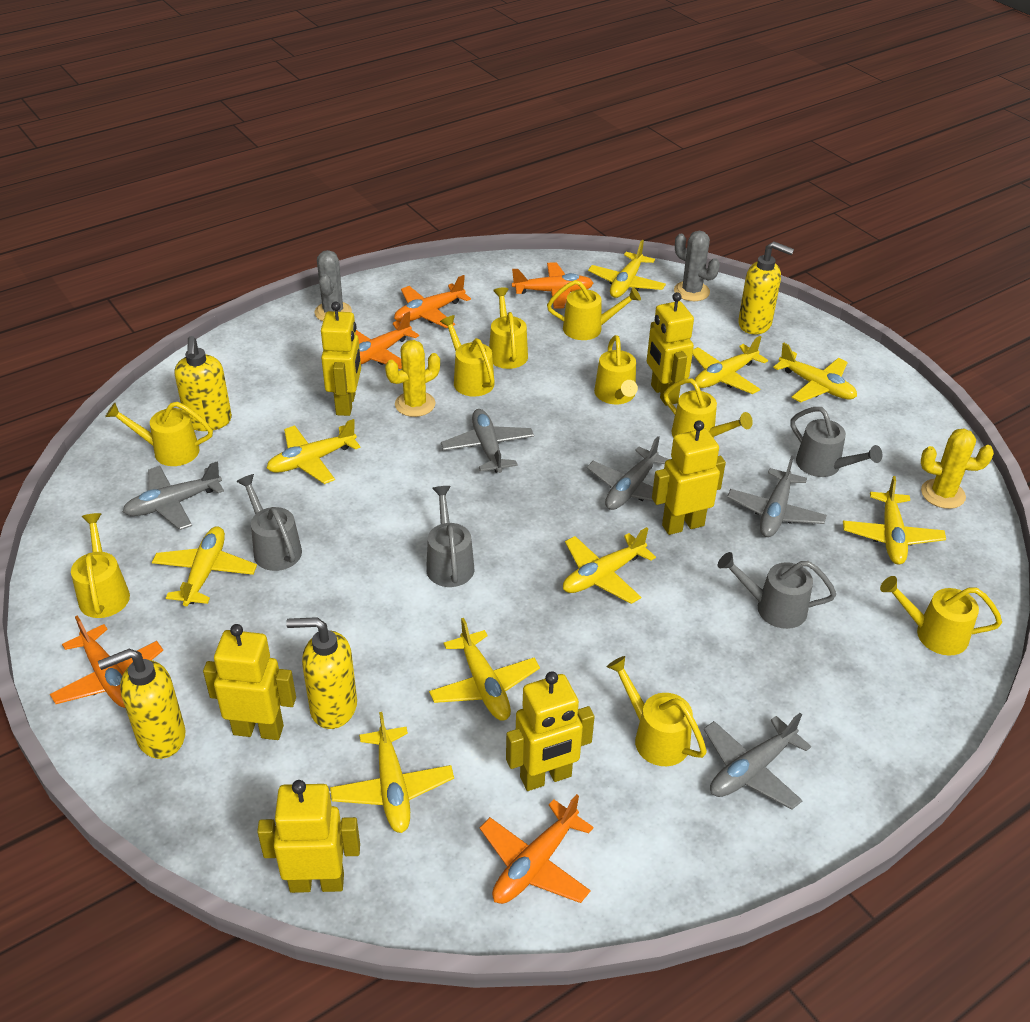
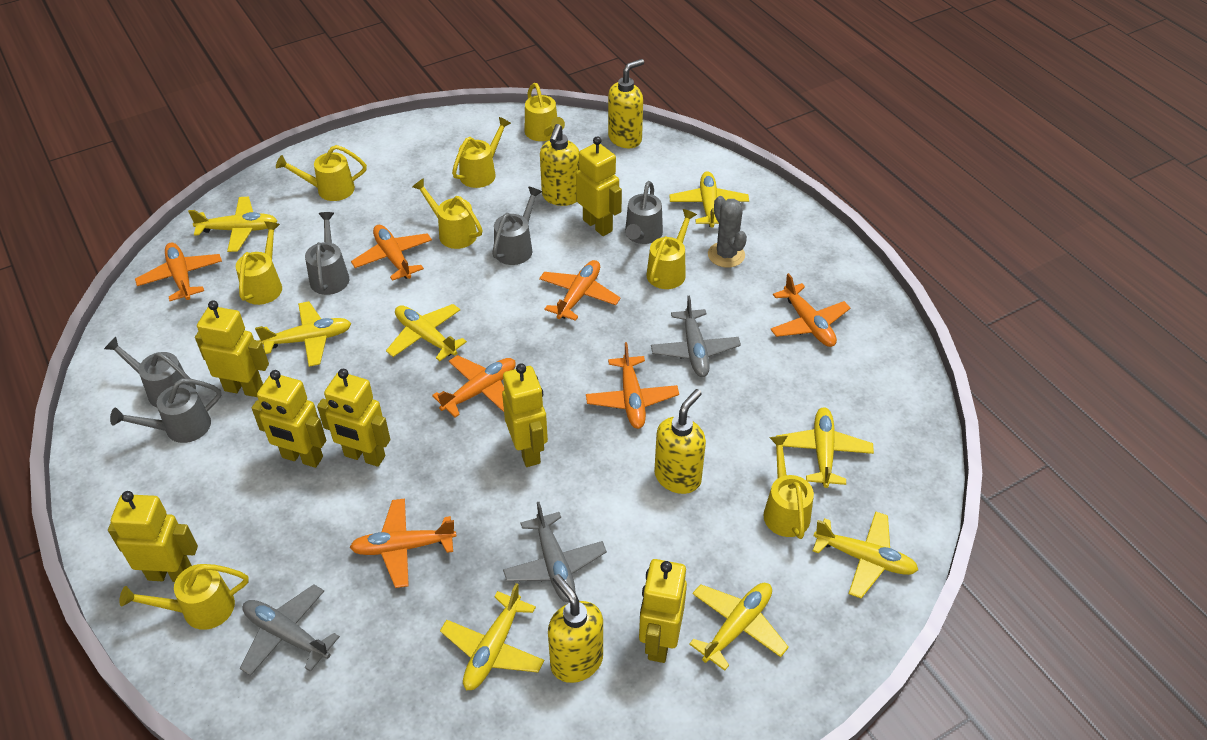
grey cactus: 2 -> 1
grey plane: 5 -> 3
grey watering can: 4 -> 5
orange plane: 5 -> 7
yellow cactus: 2 -> 0
yellow plane: 9 -> 8
yellow robot: 6 -> 7
yellow watering can: 9 -> 8

